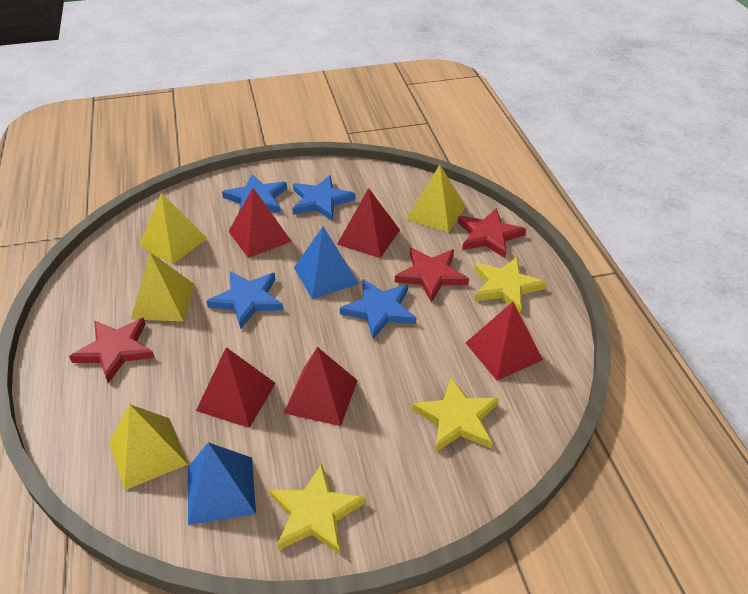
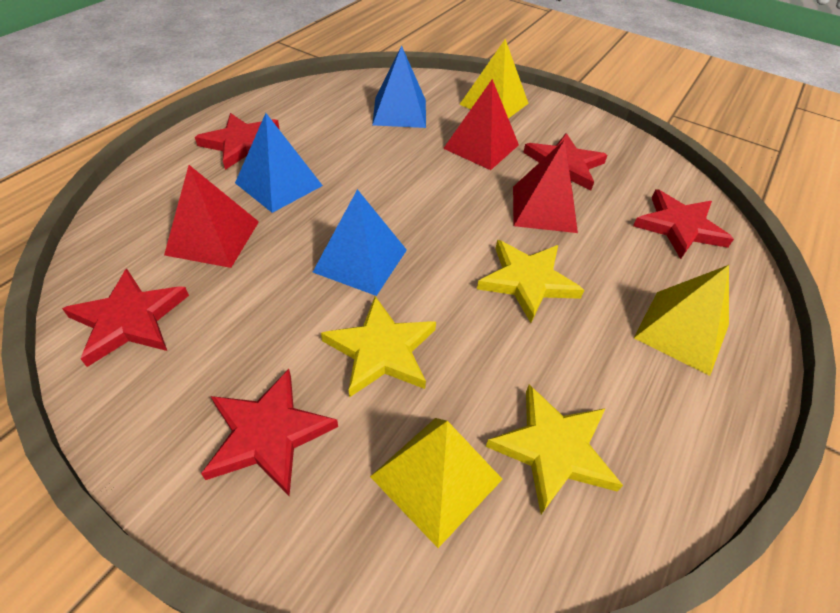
blue pyramid: 2 -> 3
blue star: 4 -> 0
red pyramid: 5 -> 3
red star: 3 -> 5
yellow pyramid: 4 -> 3

